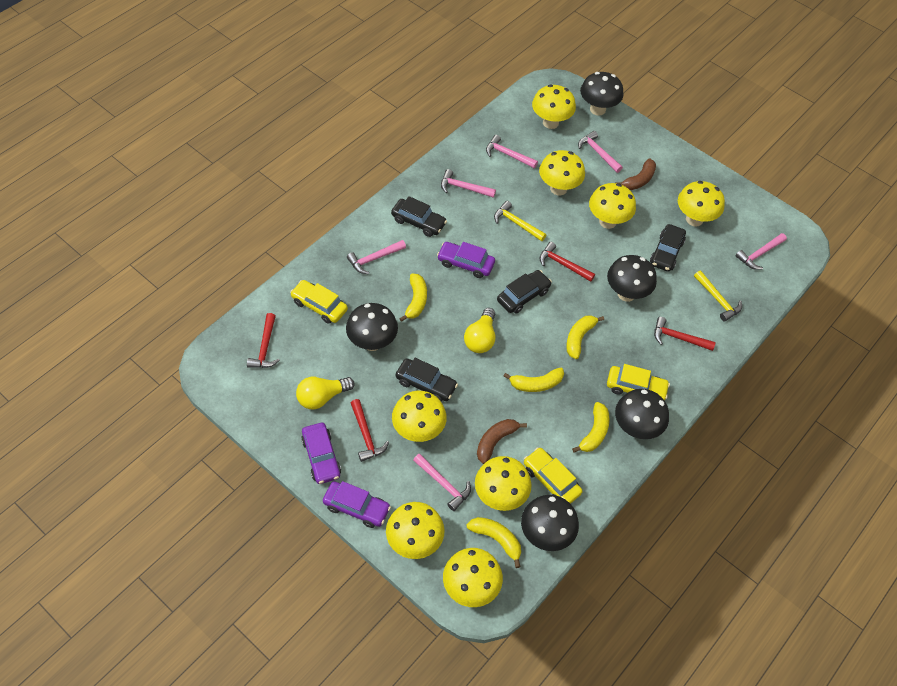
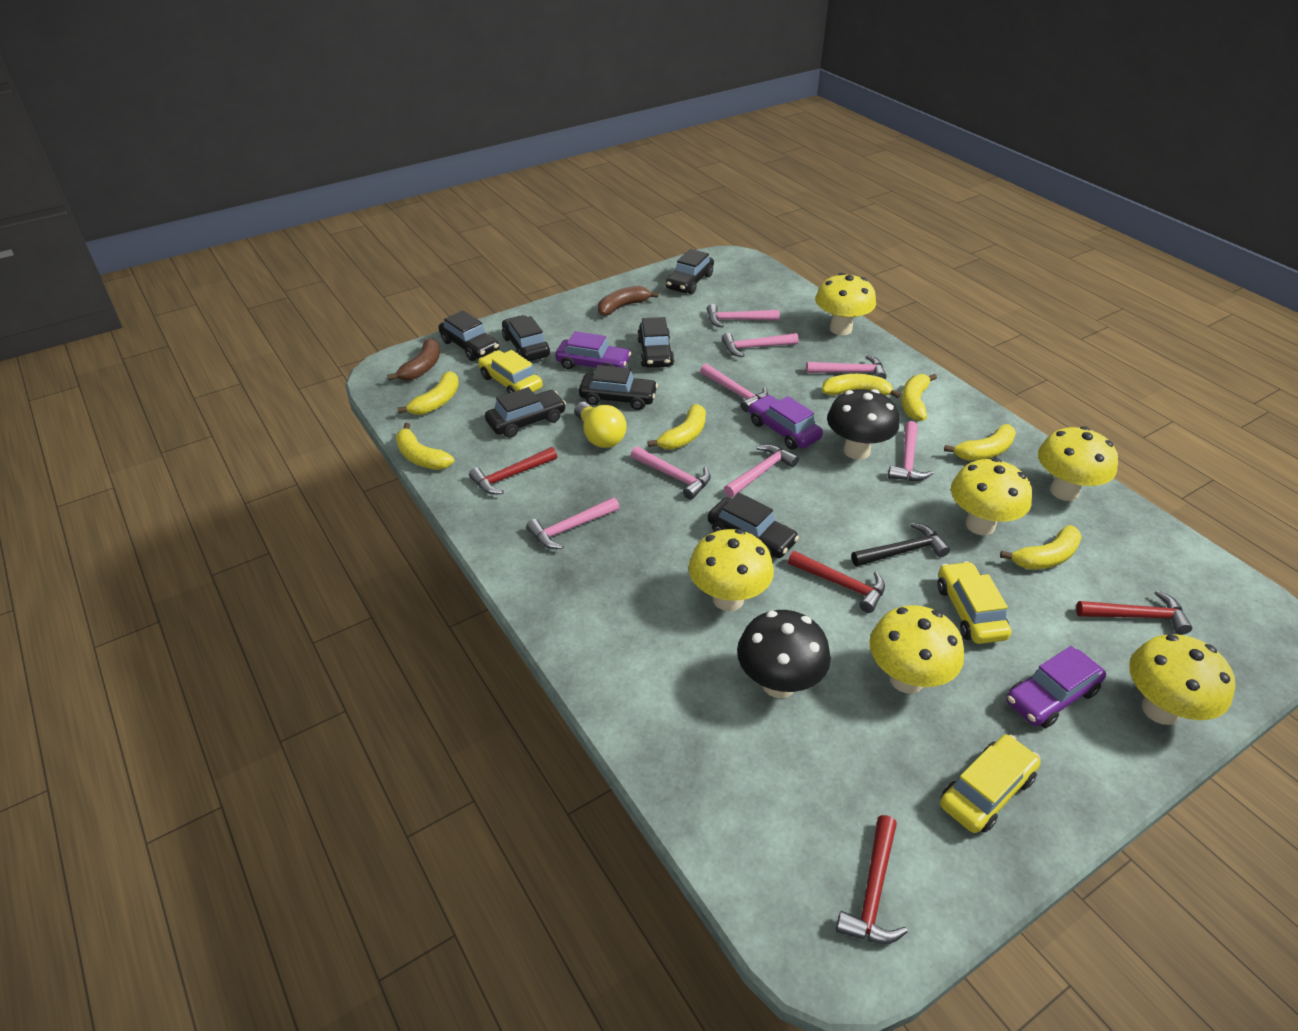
black car: 4 -> 7
black hammer: 0 -> 1
black mushroom: 5 -> 2
pink hammer: 6 -> 8
yellow banana: 5 -> 7
yellow hammer: 2 -> 0
yellow light bulb: 2 -> 1
yellow mushroom: 8 -> 6

